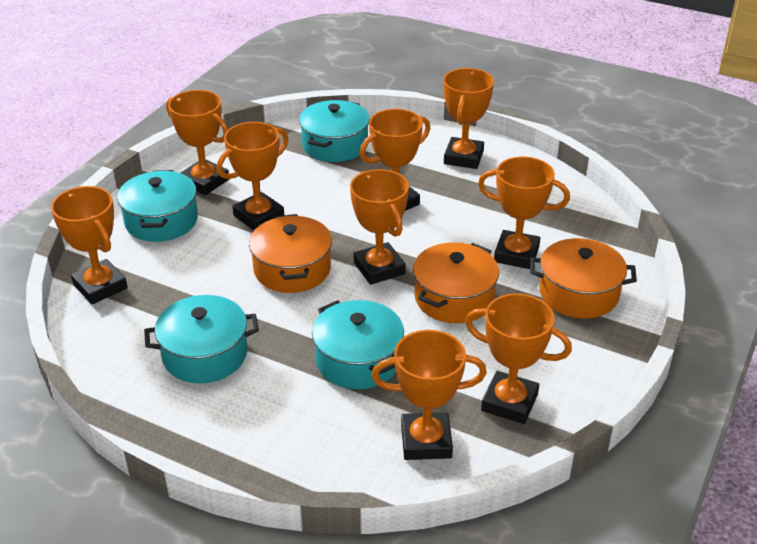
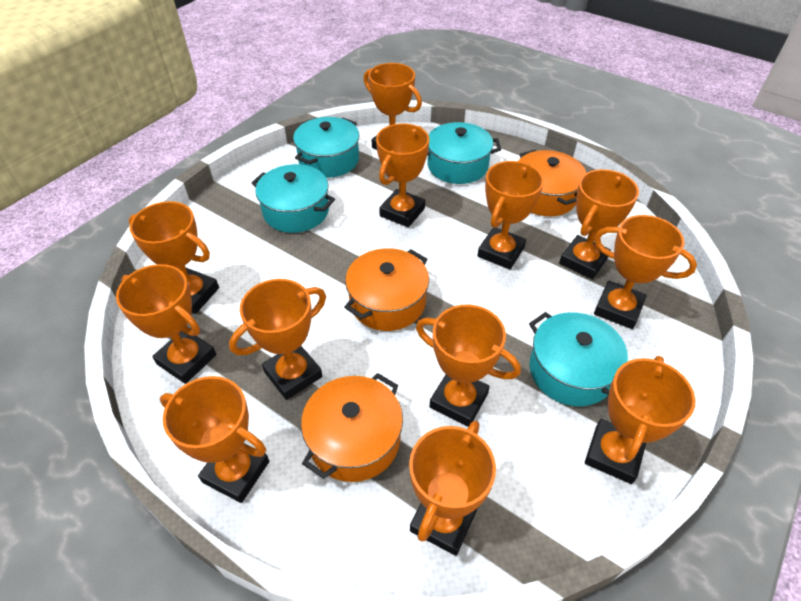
orange trophy: 9 -> 12

